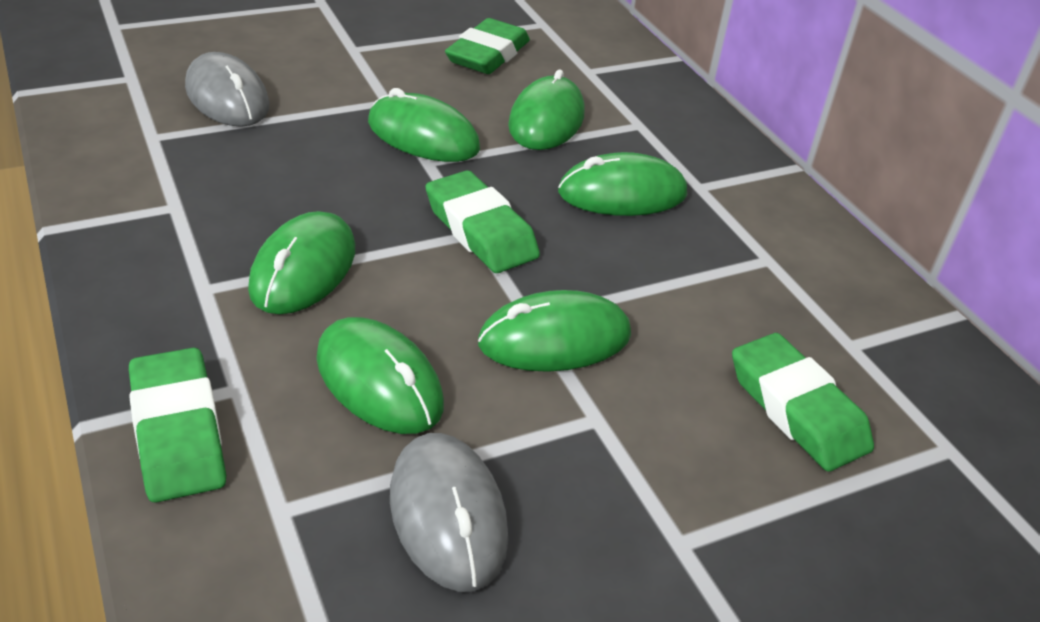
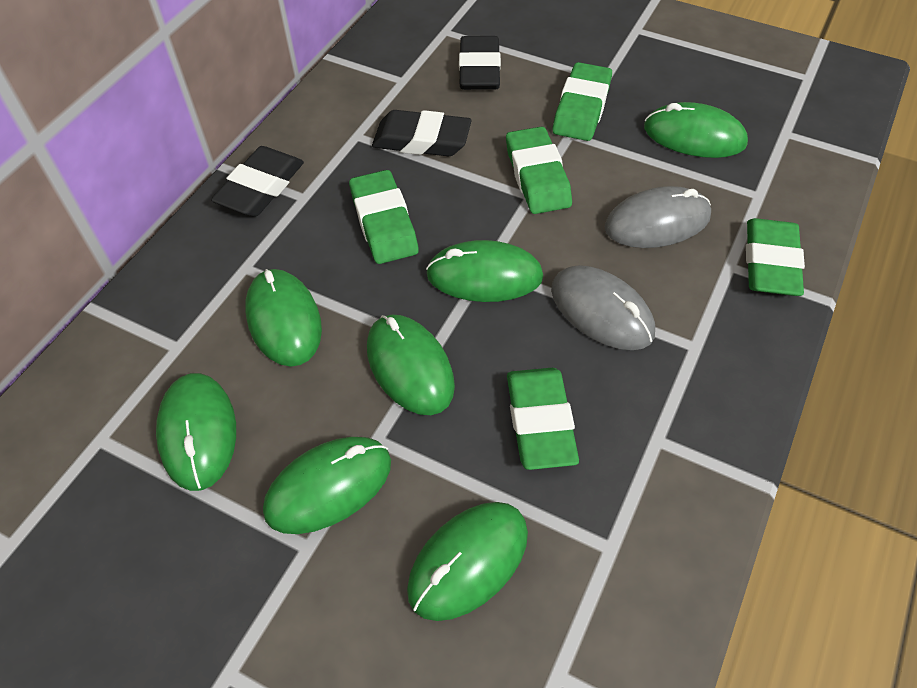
black eraser: 0 -> 3
green eraser: 4 -> 5
green mouse: 6 -> 7

